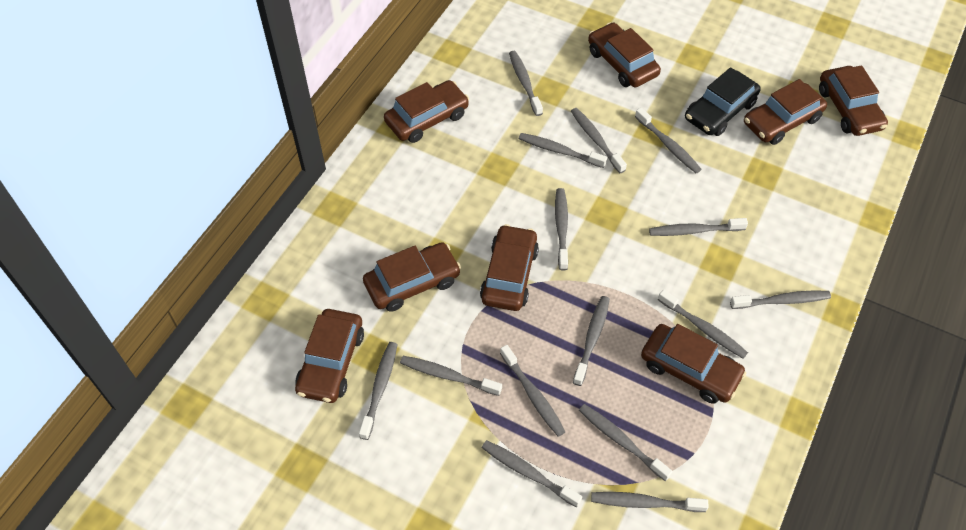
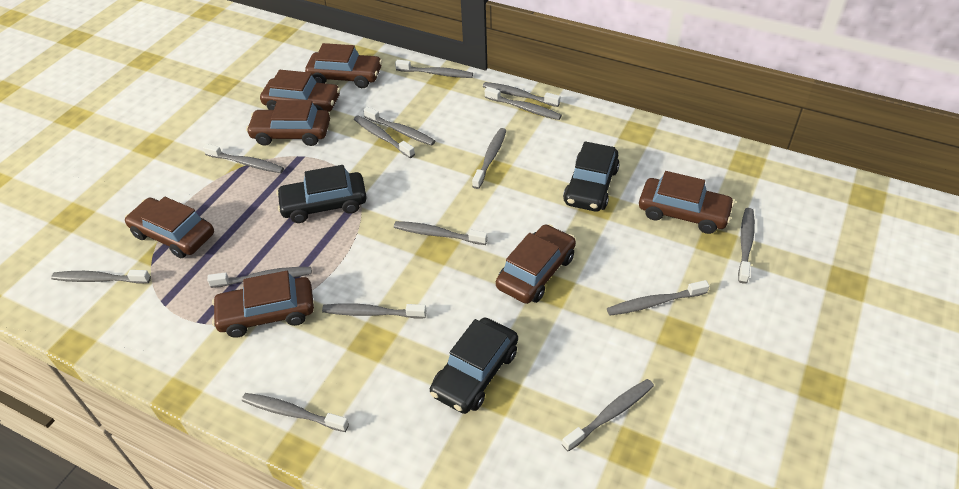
black car: 1 -> 3
brown car: 8 -> 7

